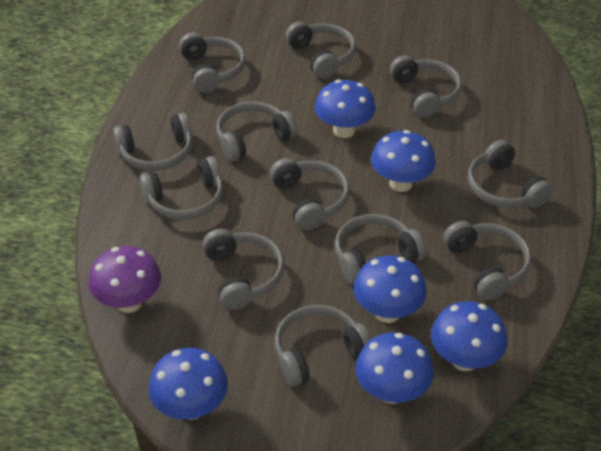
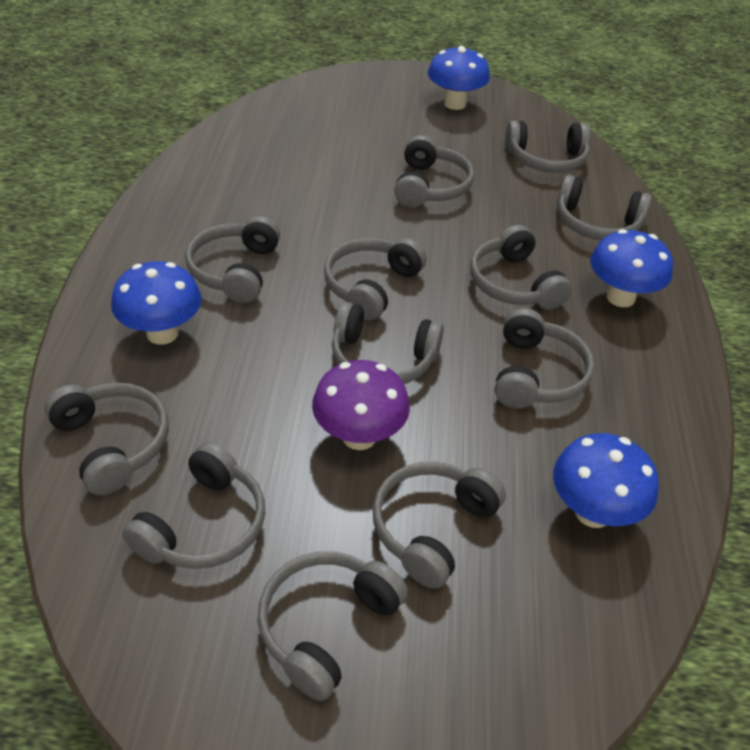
blue mushroom: 6 -> 4

